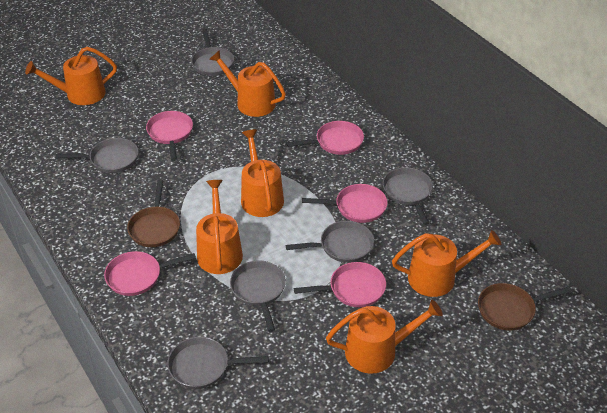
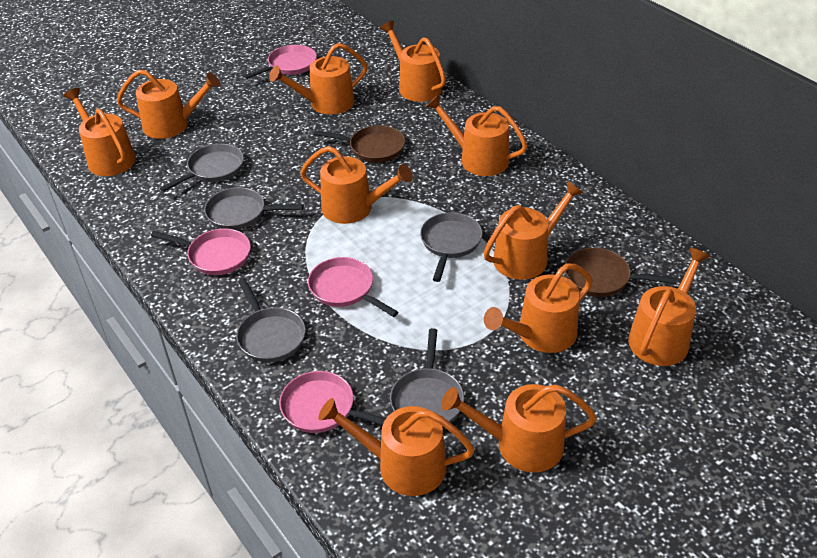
grey pan: 6 -> 5
orange watering can: 6 -> 11
pink pan: 5 -> 4

